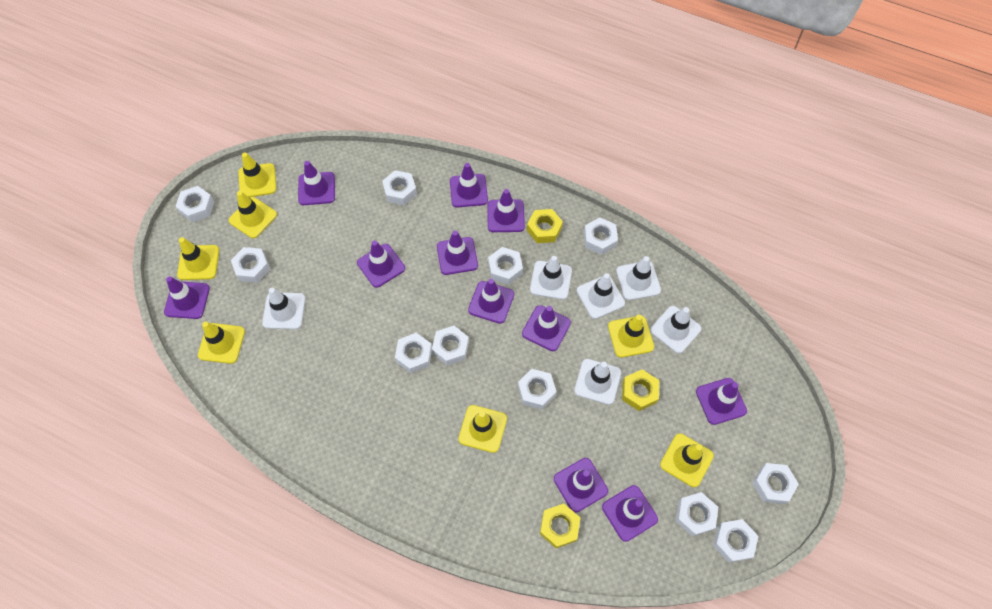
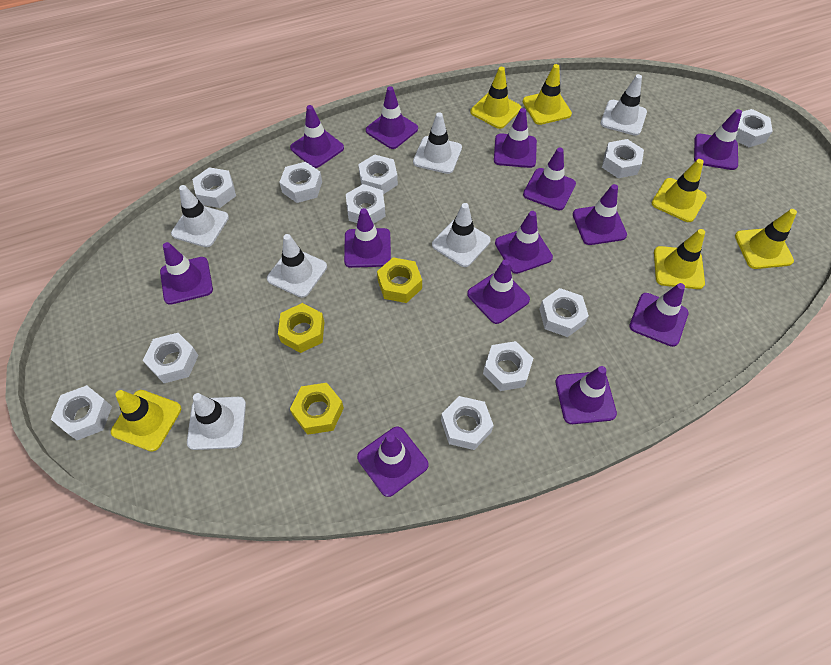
purple traffic cone: 11 -> 13
yellow traffic cone: 7 -> 6

